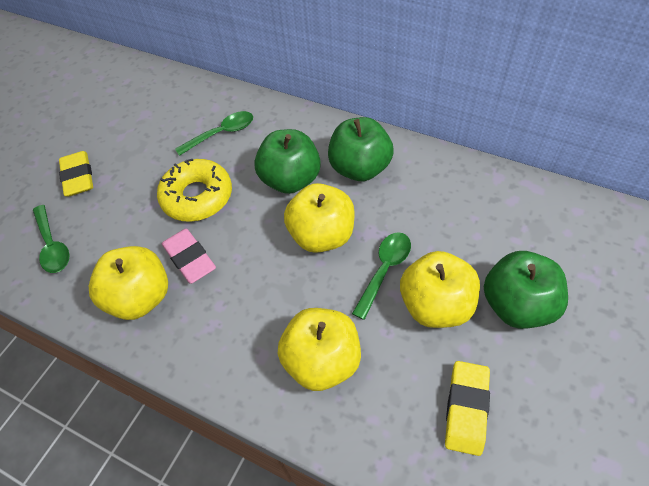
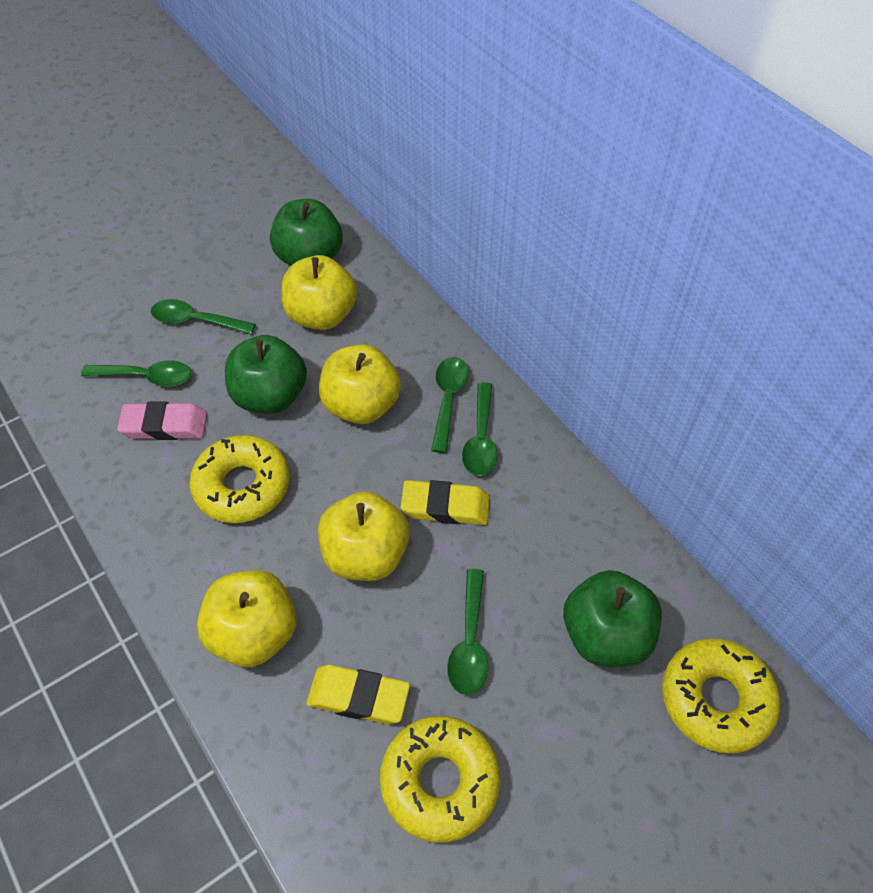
green spoon: 3 -> 5
yellow donut: 1 -> 3

